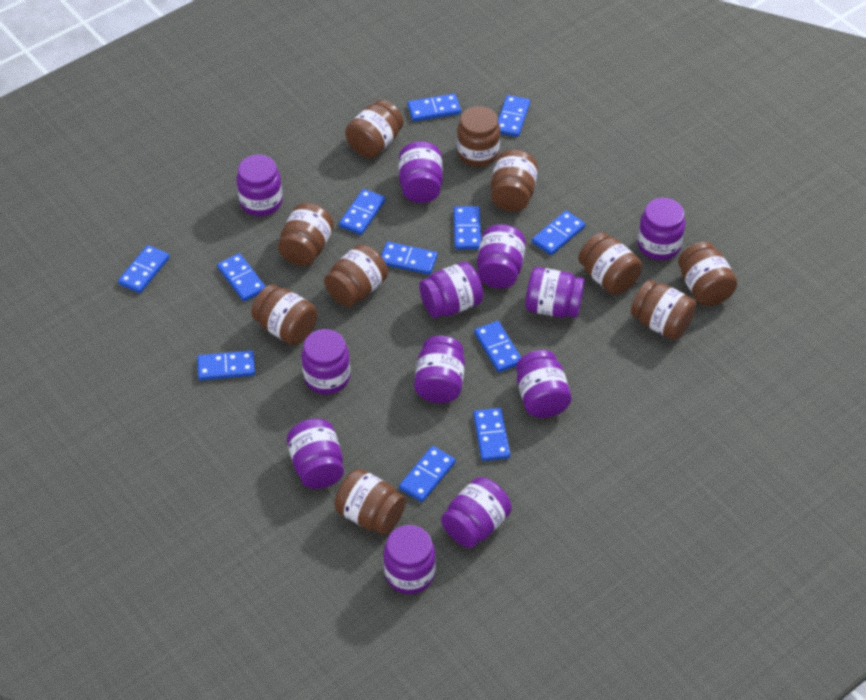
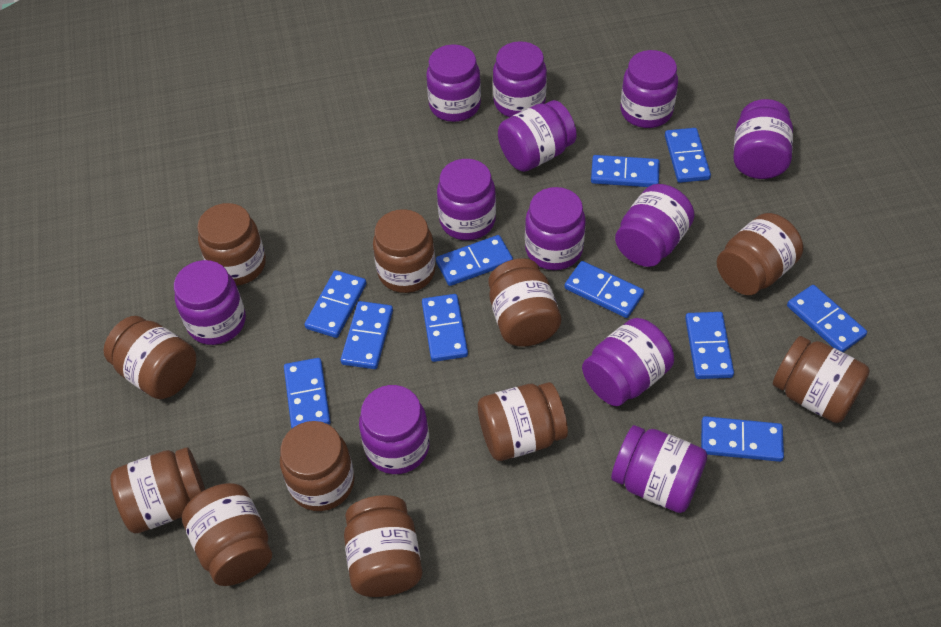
blue domino: 12 -> 11
brown jar: 10 -> 11

